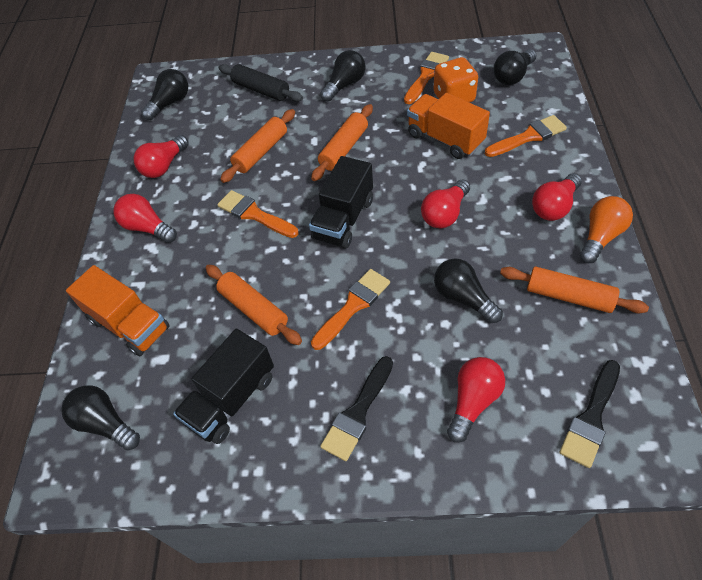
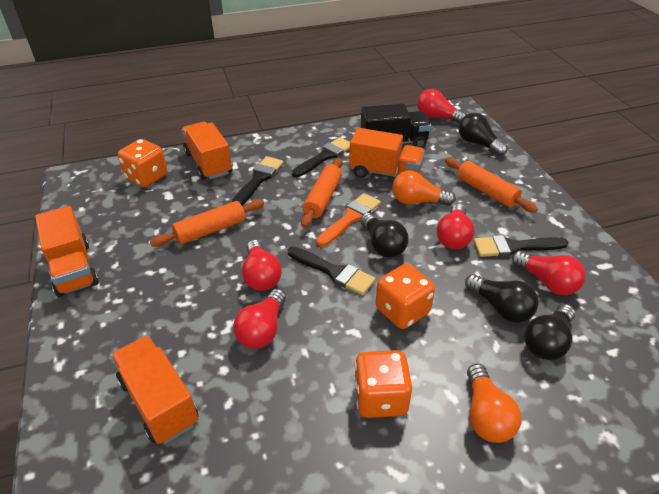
black brush: 2 -> 4
black light bulb: 5 -> 4
black rolling pin: 1 -> 0
black truck: 2 -> 1
orange brush: 4 -> 1
orange dice: 1 -> 3
orange light bulb: 1 -> 2
orange rolling pin: 4 -> 3
orange truck: 2 -> 4

